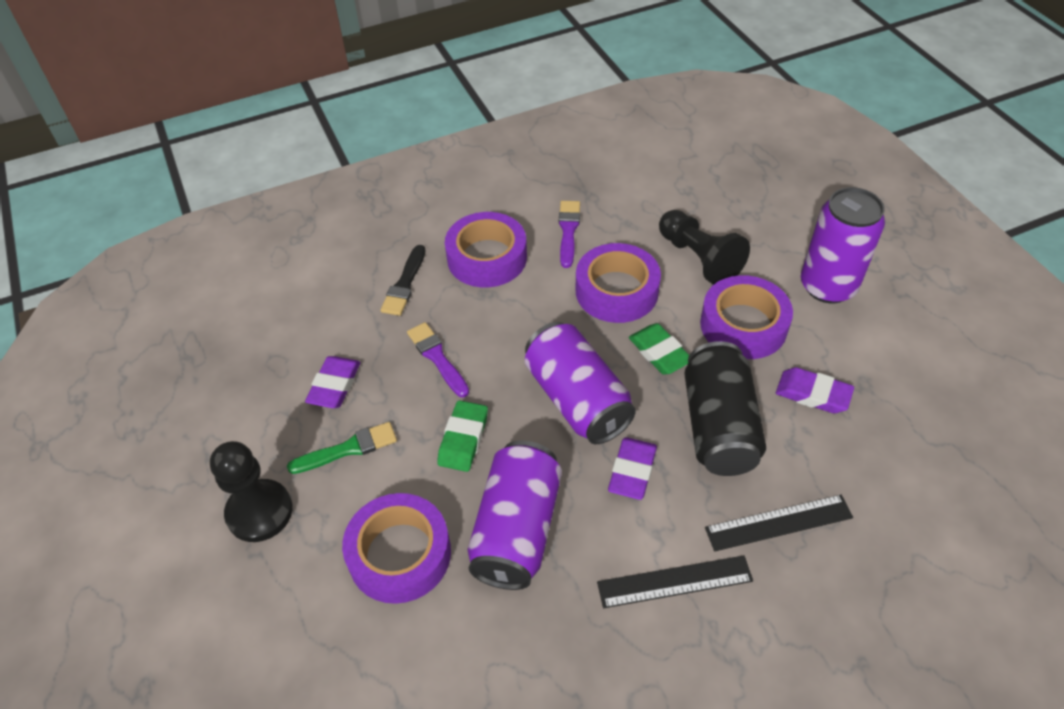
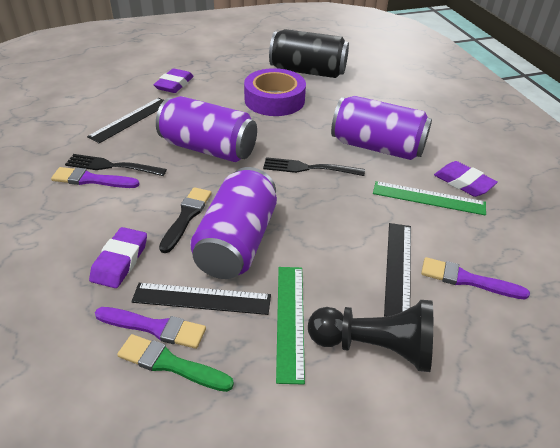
black fork: 0 -> 2
black pawn: 2 -> 1
black ruler: 2 -> 3
green eraser: 2 -> 0
green ruler: 0 -> 2
purple brush: 2 -> 3
purple tape: 4 -> 1

